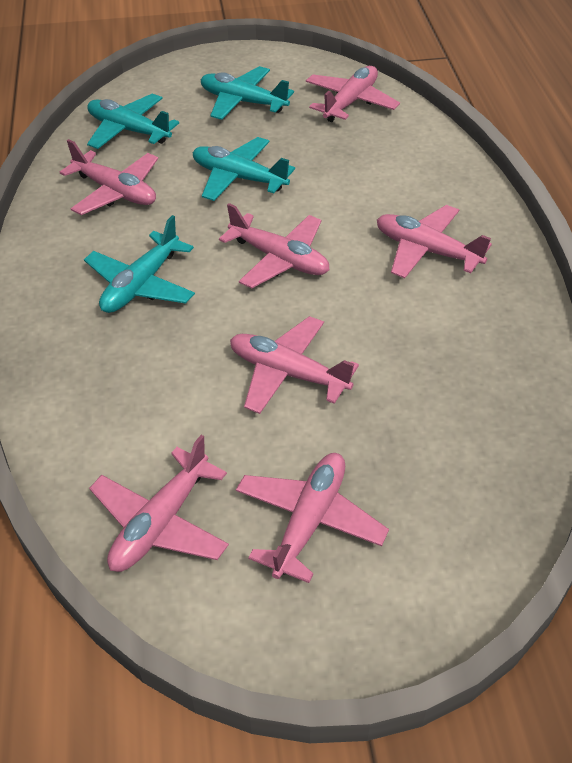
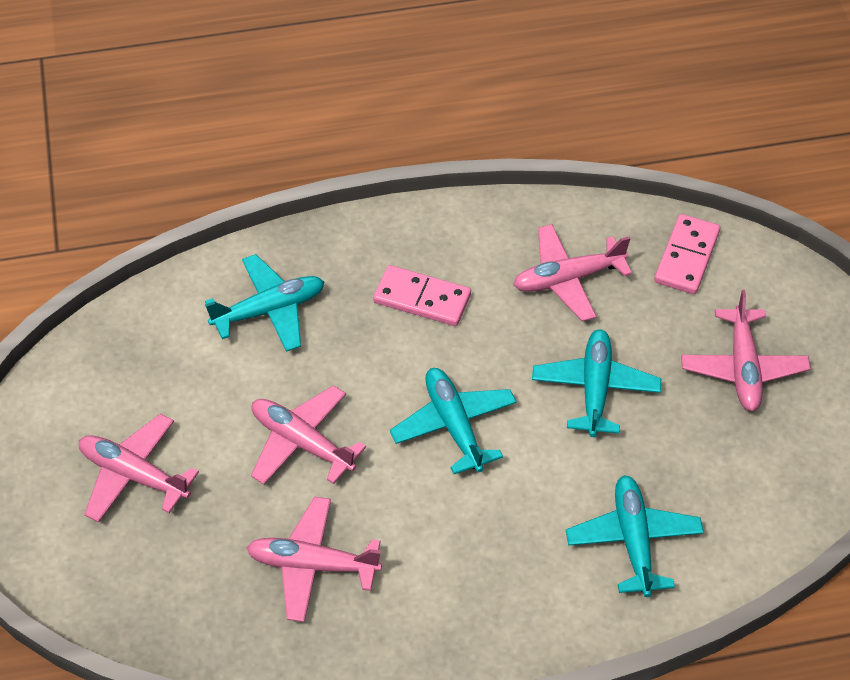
pink domino: 0 -> 2
pink plane: 7 -> 5

